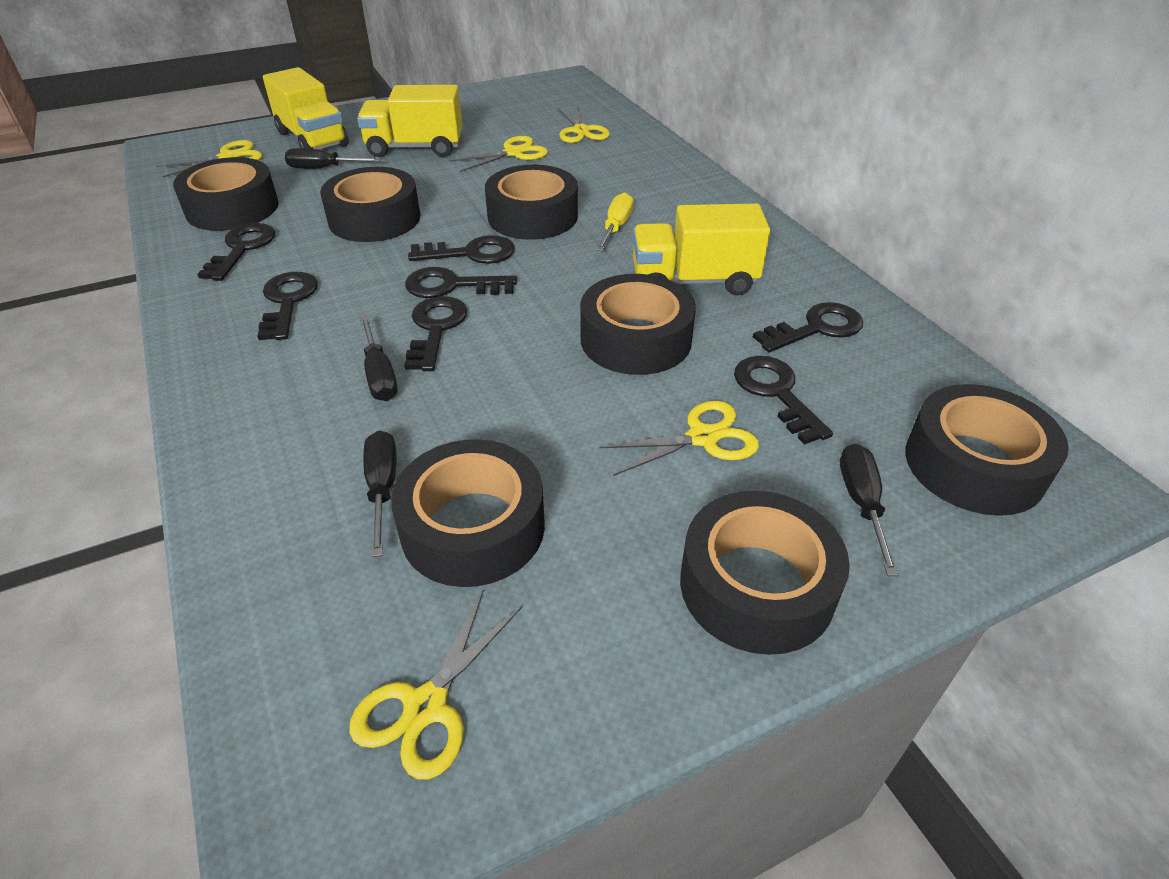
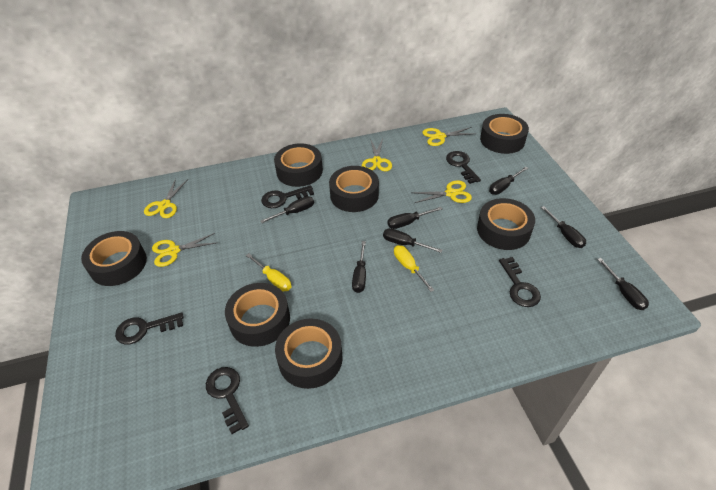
black key: 7 -> 5
black screwdriver: 4 -> 7
yellow screwdriver: 1 -> 2
yellow truck: 3 -> 0

